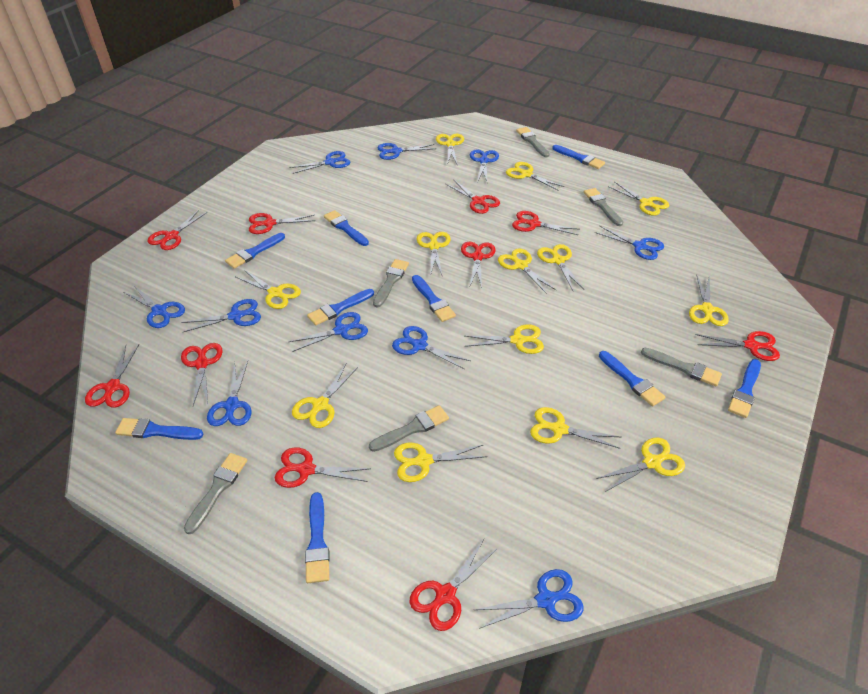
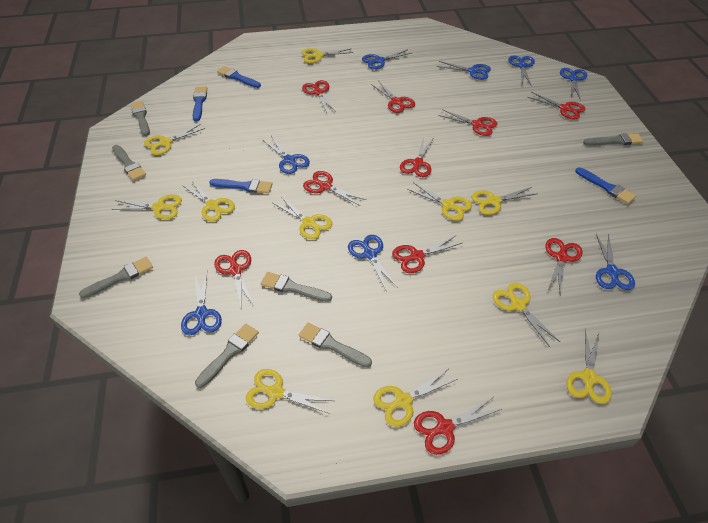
blue brush: 9 -> 4
blue scissors: 10 -> 8
grey brush: 6 -> 7
yellow scissors: 13 -> 11

